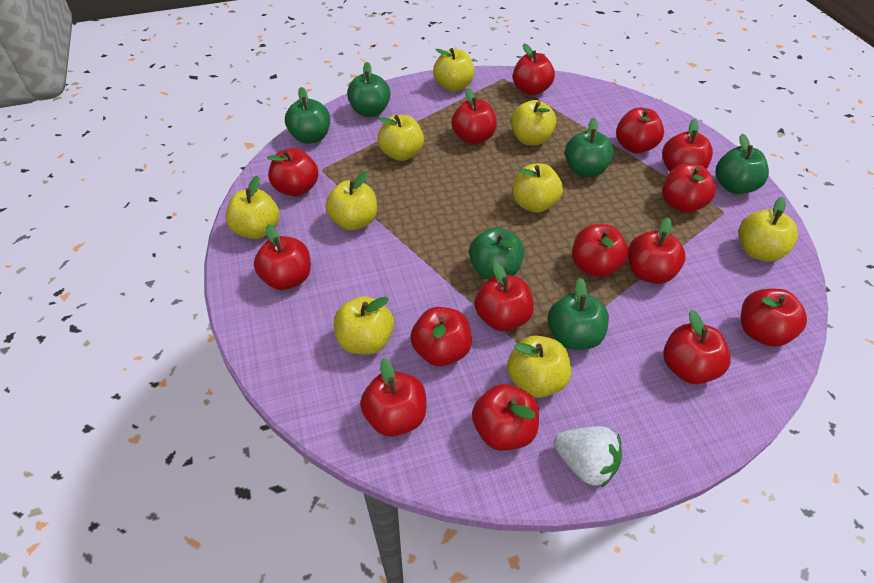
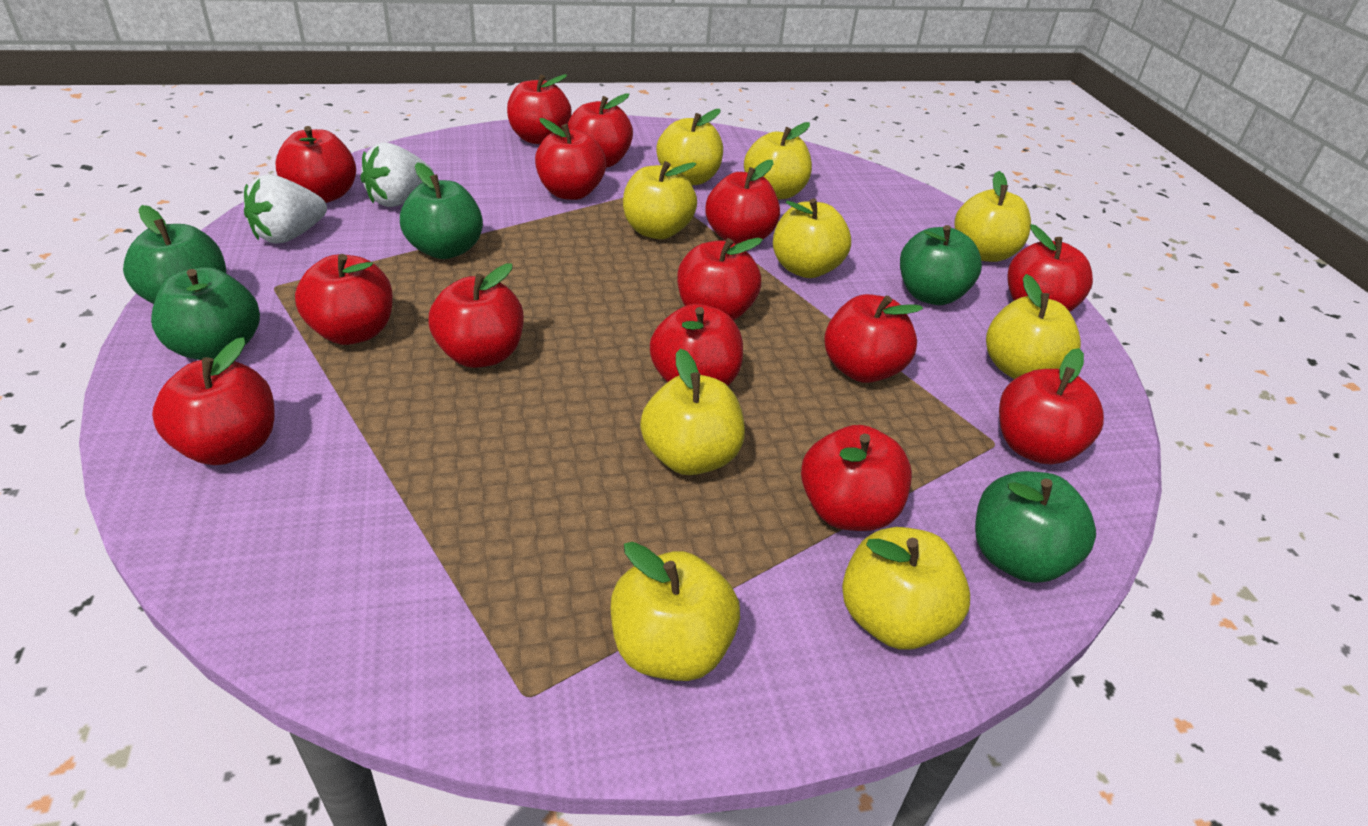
green apple: 6 -> 5
red apple: 15 -> 14
white strawberry: 1 -> 2

